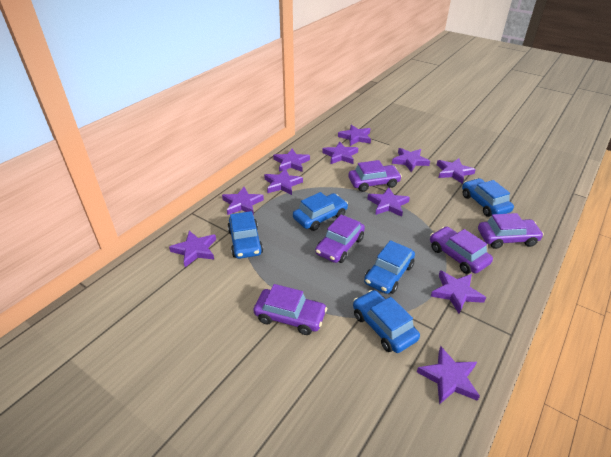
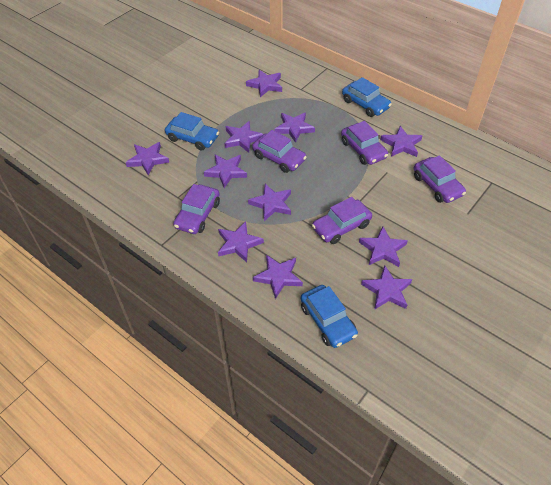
blue car: 5 -> 3

